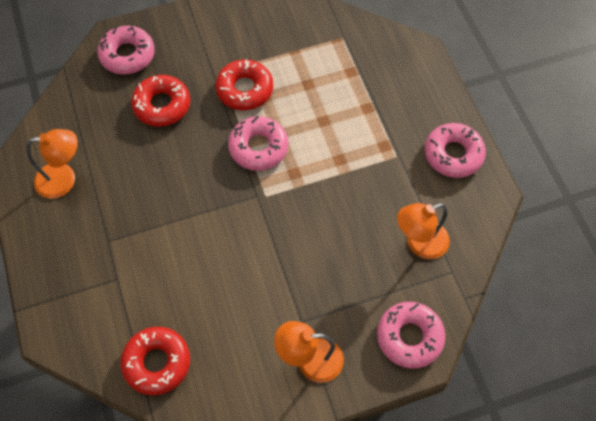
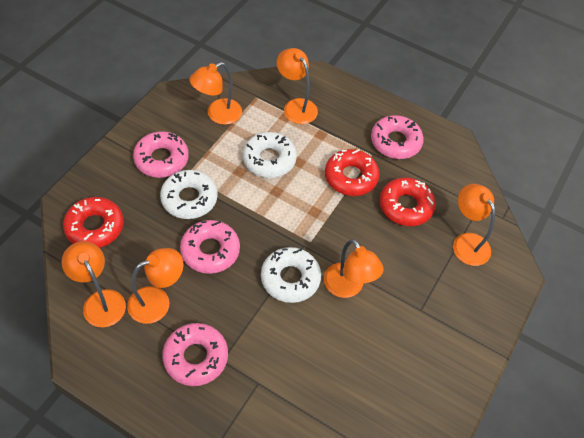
orange lamp: 3 -> 6
white donut: 0 -> 3

